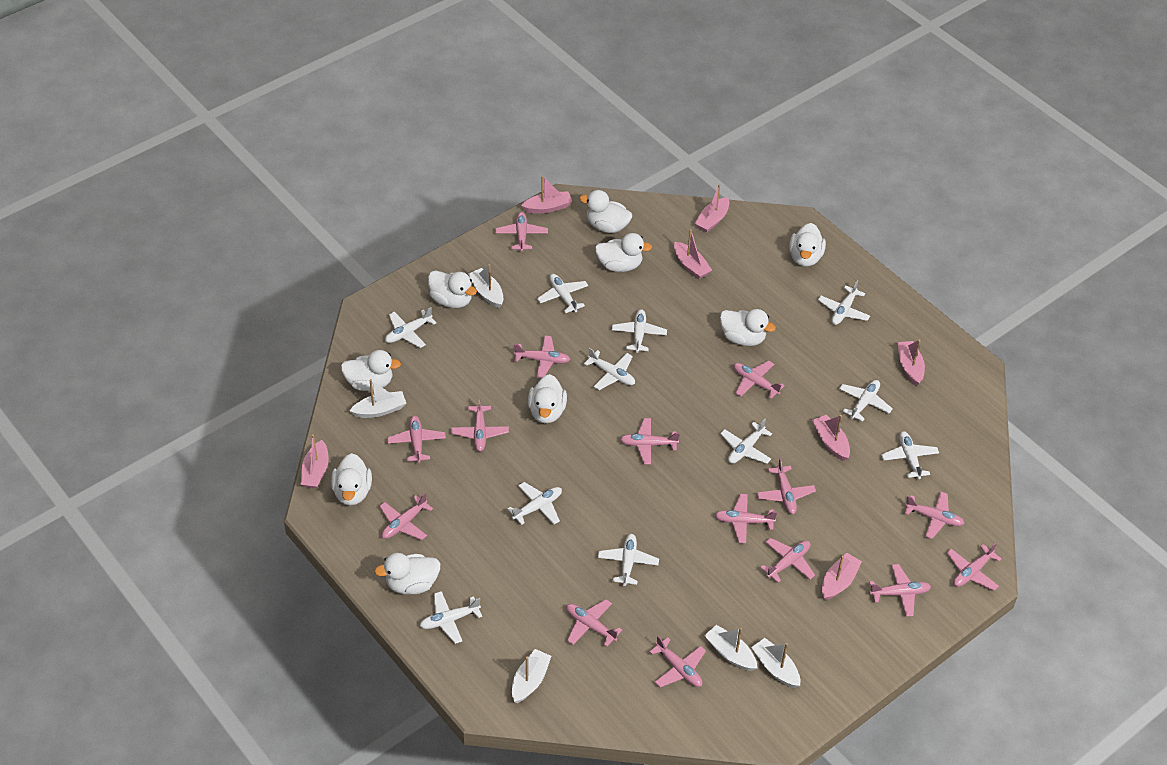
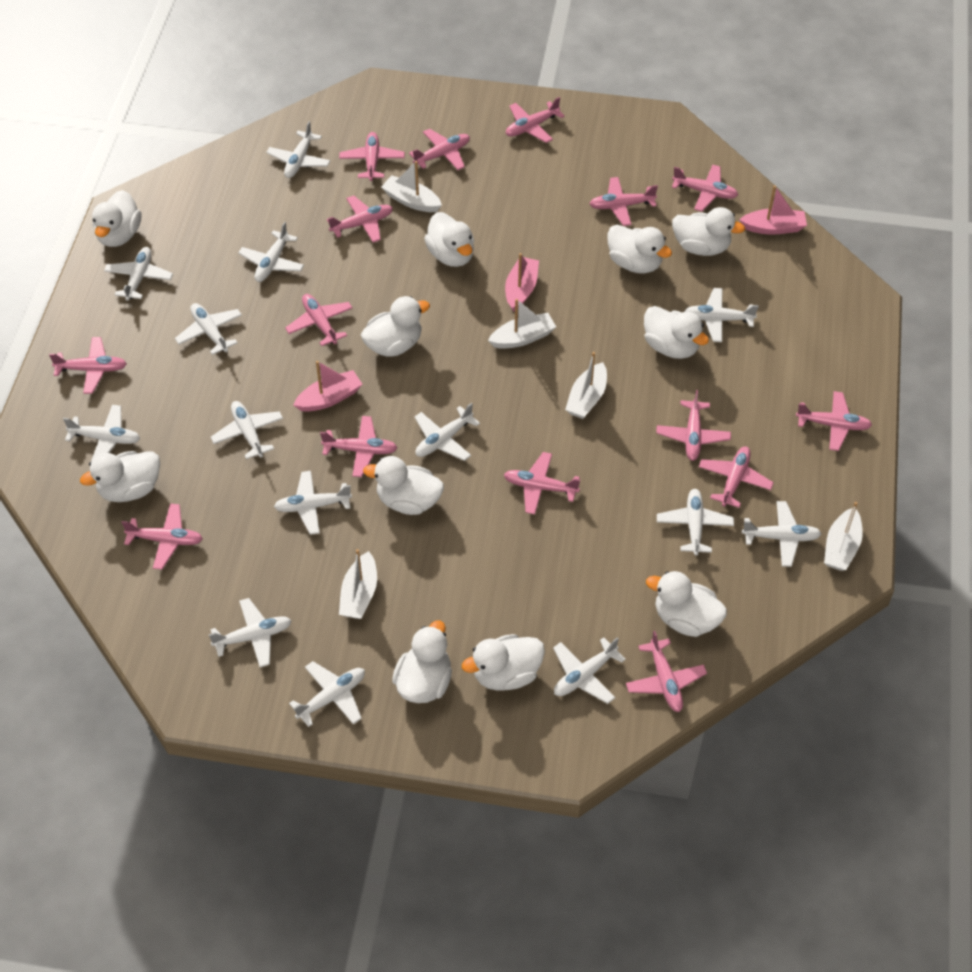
pink boat: 7 -> 3
white duck: 9 -> 11
white plane: 11 -> 14

